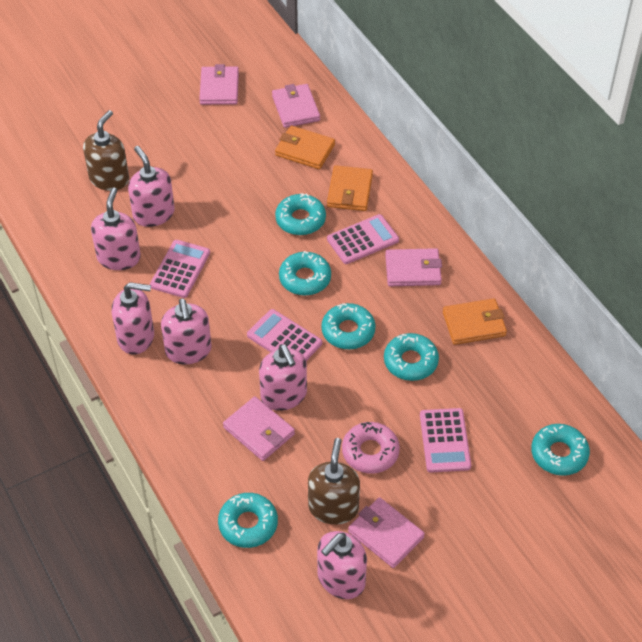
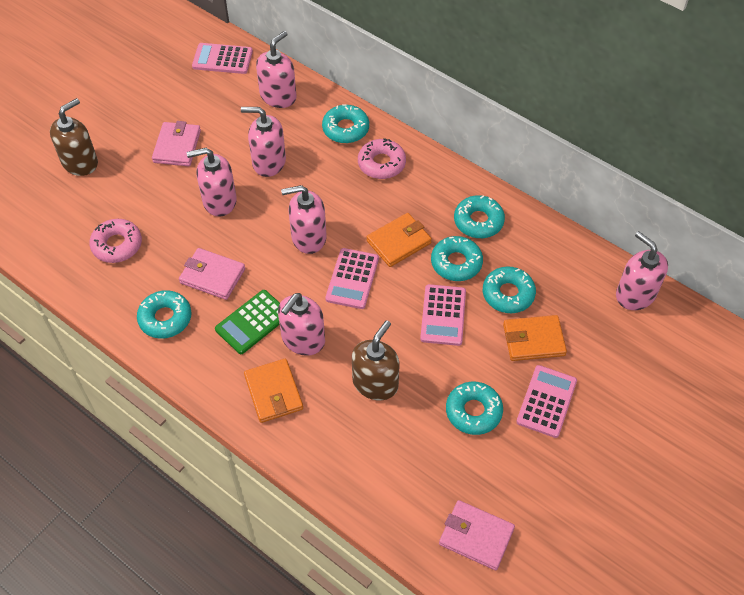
green calculator: 0 -> 1
pink donut: 1 -> 2
pink wallet: 5 -> 3

